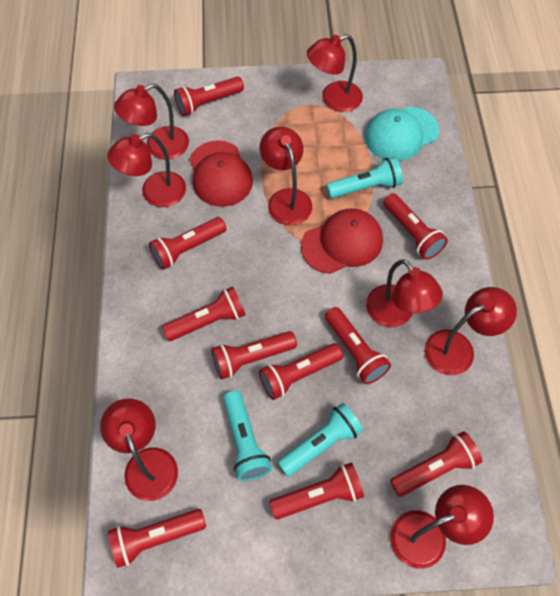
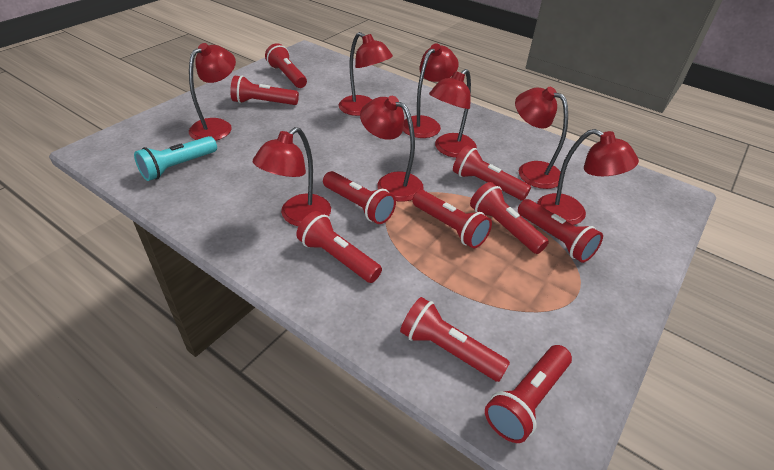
red cap: 2 -> 0
turquoise cap: 1 -> 0
turquoise flashlight: 3 -> 1

